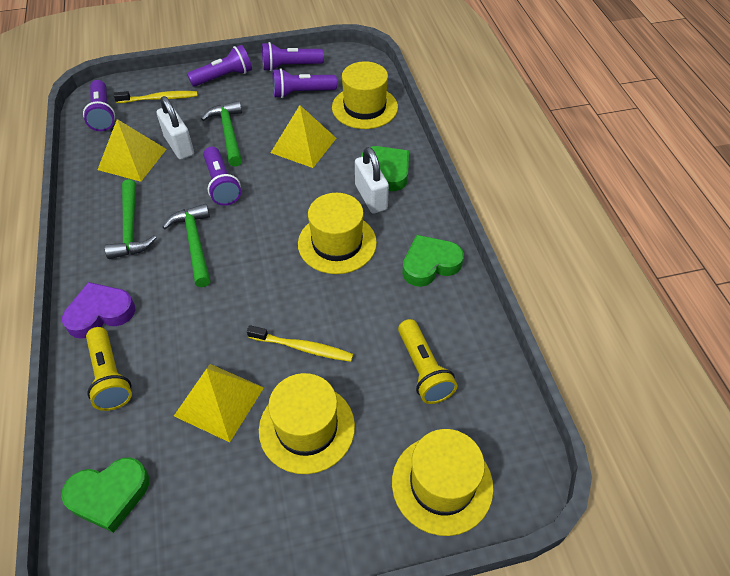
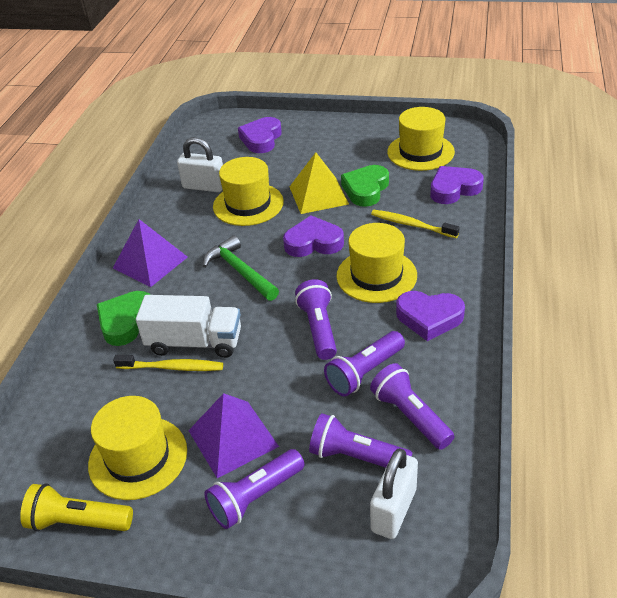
green hammer: 3 -> 1
green heart: 3 -> 2
purple heart: 1 -> 4
purple pyramid: 0 -> 2
white truck: 0 -> 1
yellow flashlight: 2 -> 1
yellow pyramid: 3 -> 1

